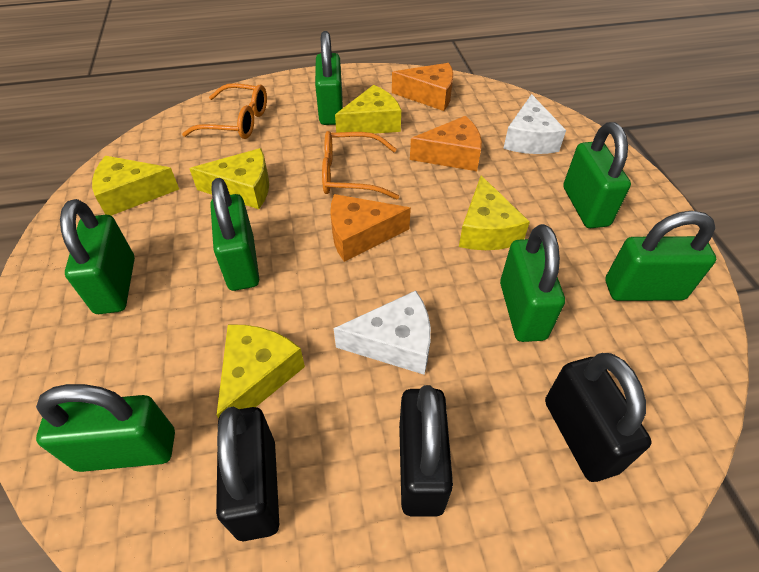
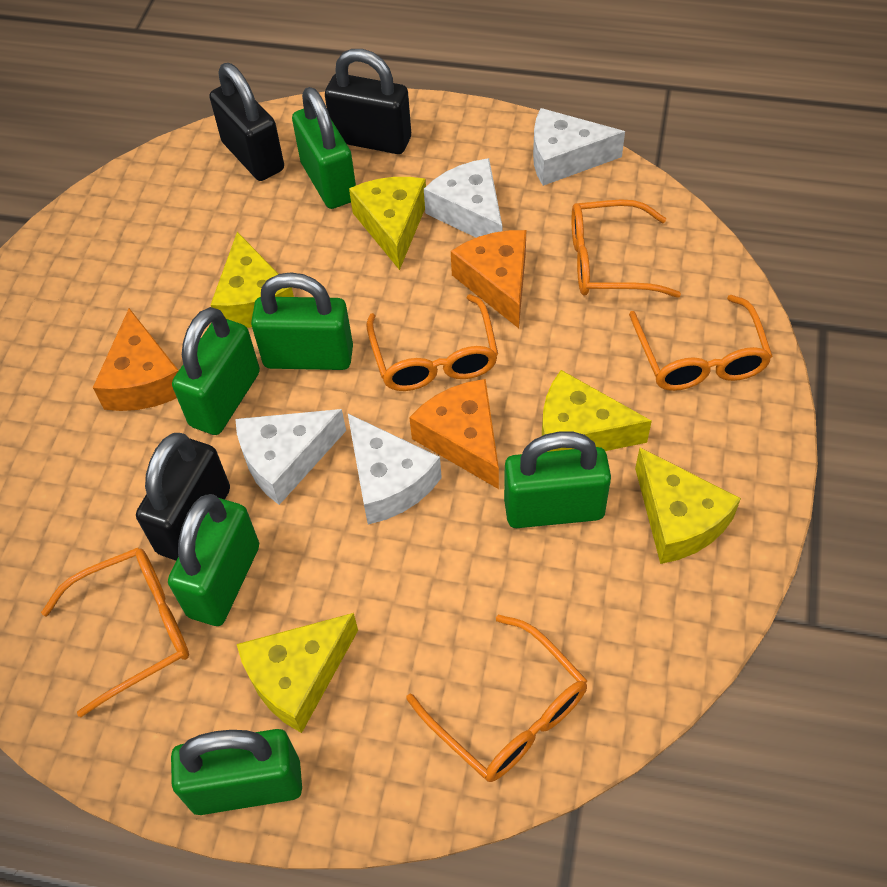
green padlock: 7 -> 6
orange glasses: 2 -> 5
white cheese: 2 -> 4

